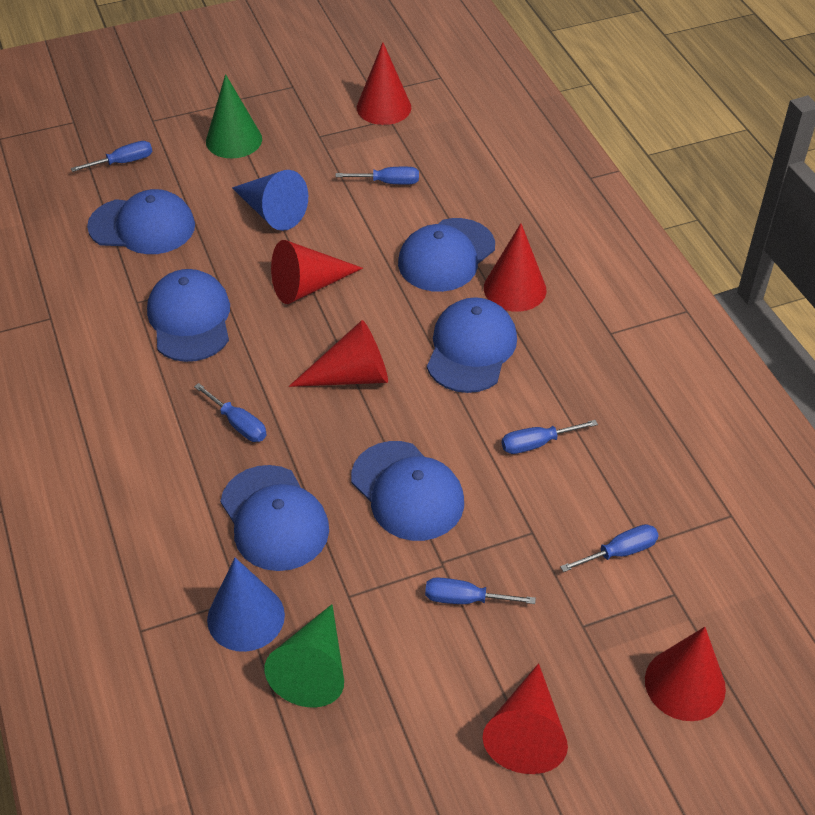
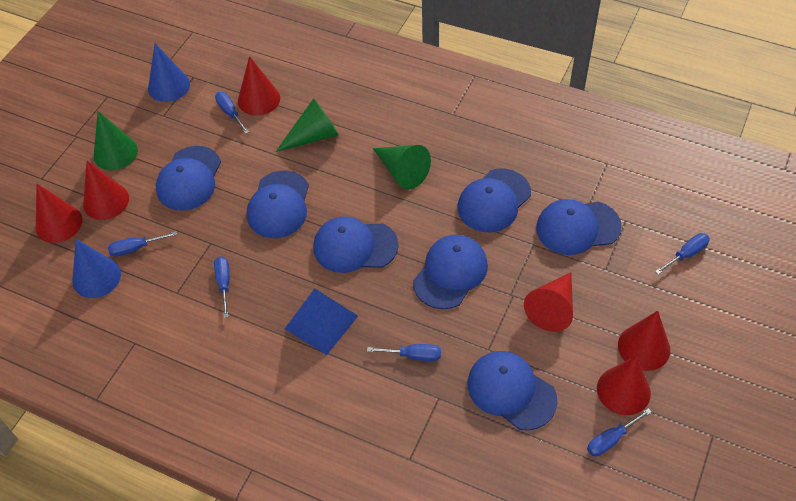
blue cap: 6 -> 7
blue pyramid: 0 -> 1
green cone: 2 -> 3

